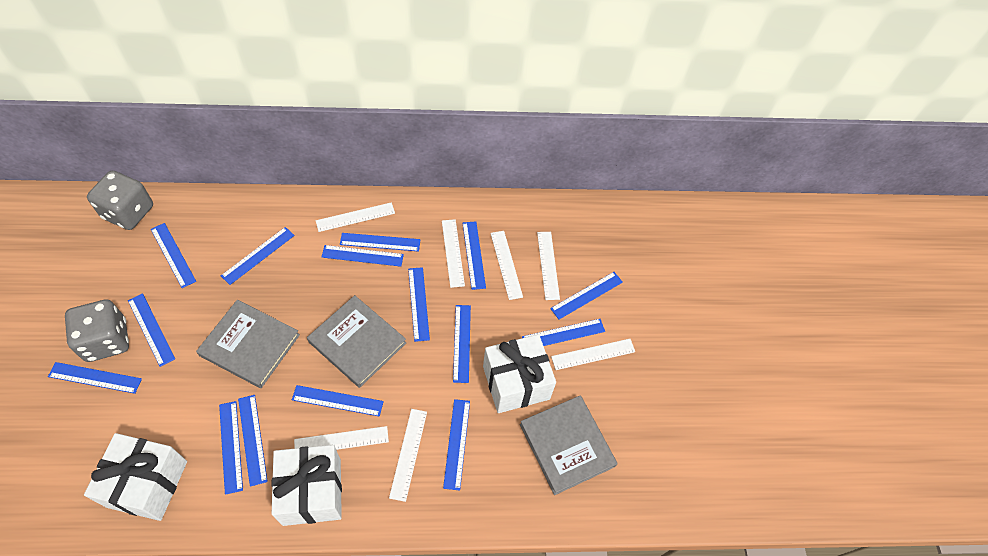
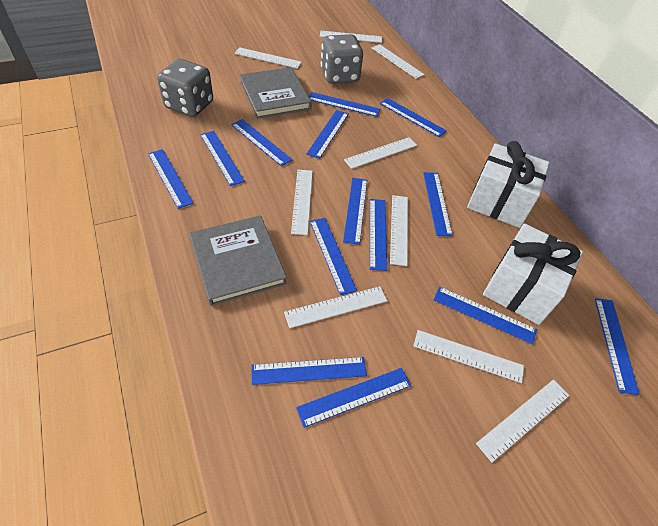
blue ruler: 15 -> 14
grey book: 3 -> 2
white gift: 3 -> 2
white ruler: 7 -> 9

